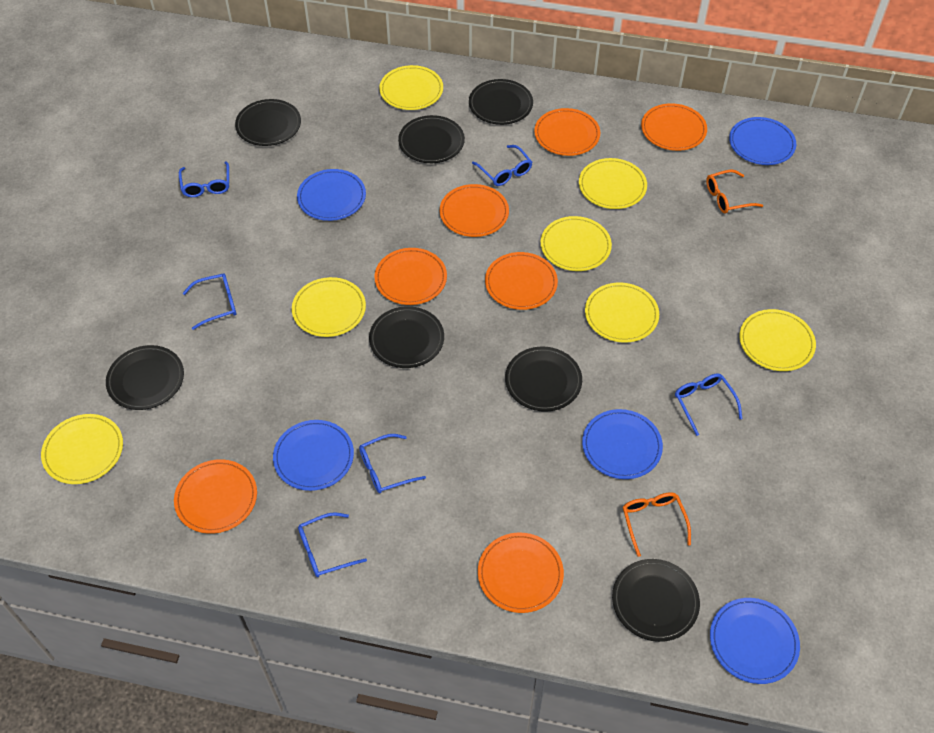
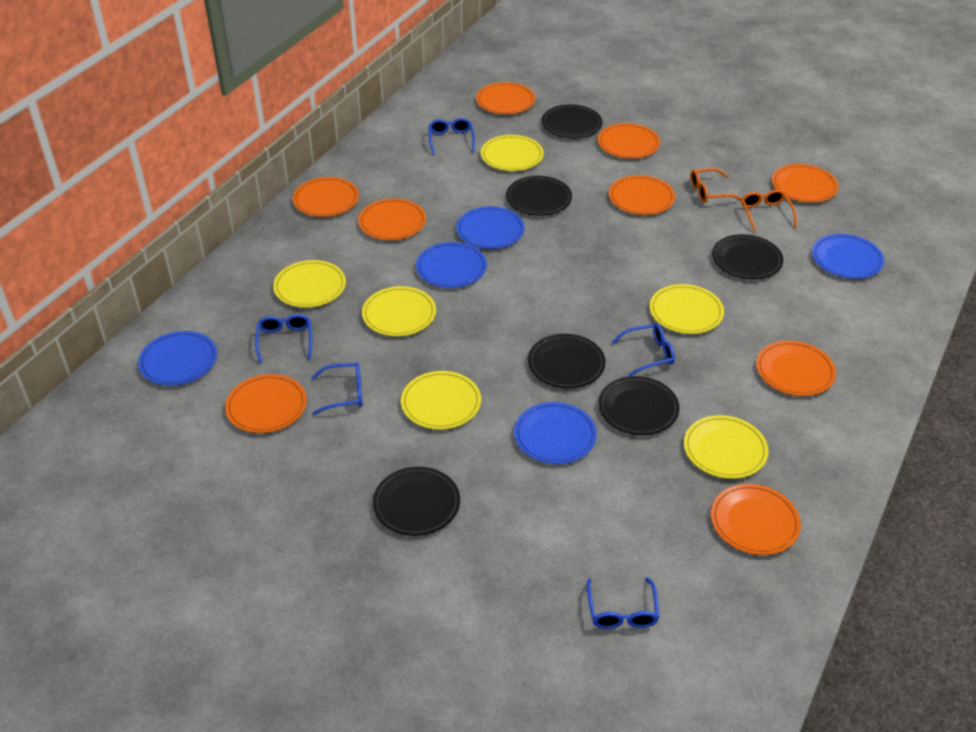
black plate: 7 -> 6
blue glasses: 6 -> 5
orange plate: 7 -> 9
yellow plate: 7 -> 6

